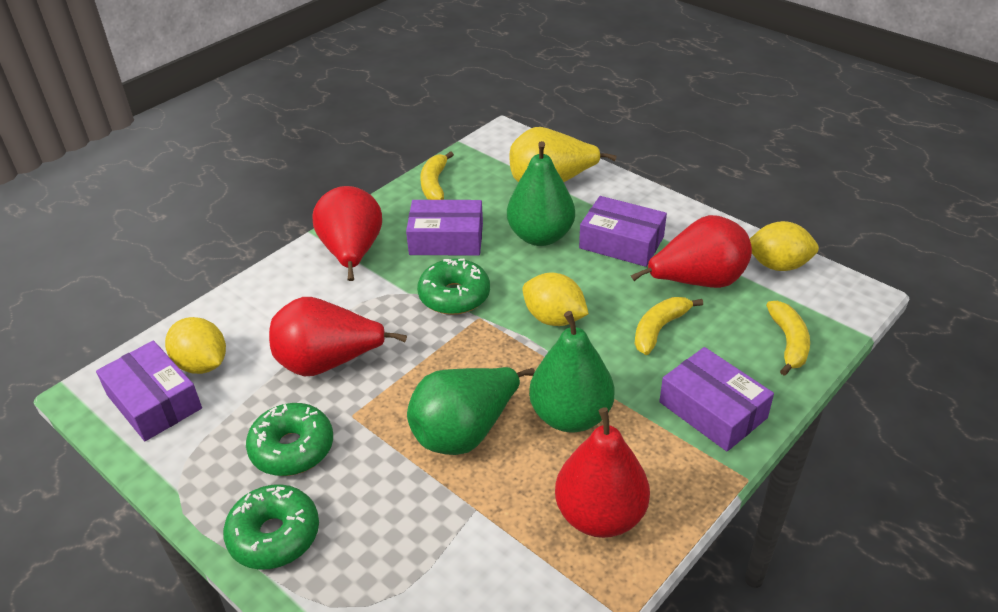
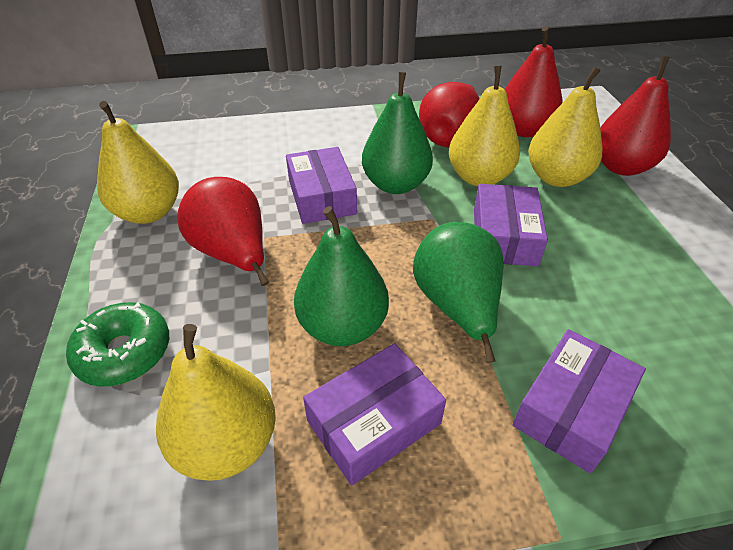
green donut: 3 -> 1
yellow banana: 3 -> 0
yellow lemon: 3 -> 0
yellow pear: 1 -> 4

